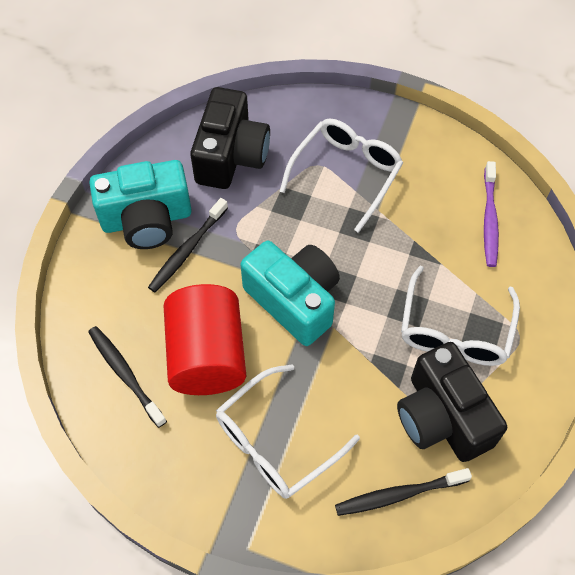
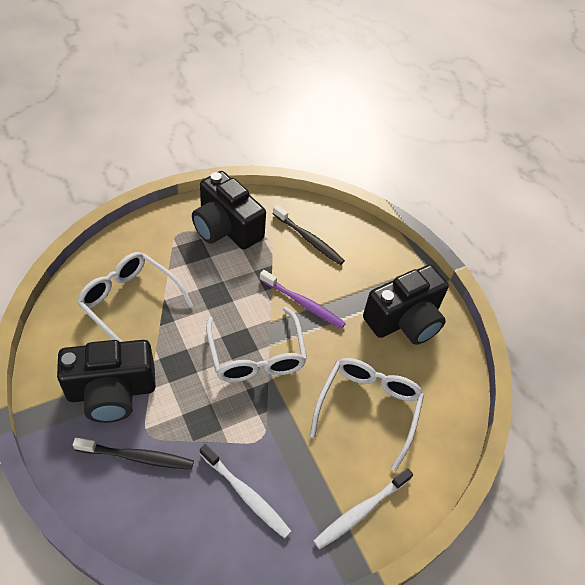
black camera: 2 -> 3
black toothbrush: 3 -> 2
red cylinder: 1 -> 0
turquoise camera: 2 -> 0
white toothbrush: 0 -> 2

